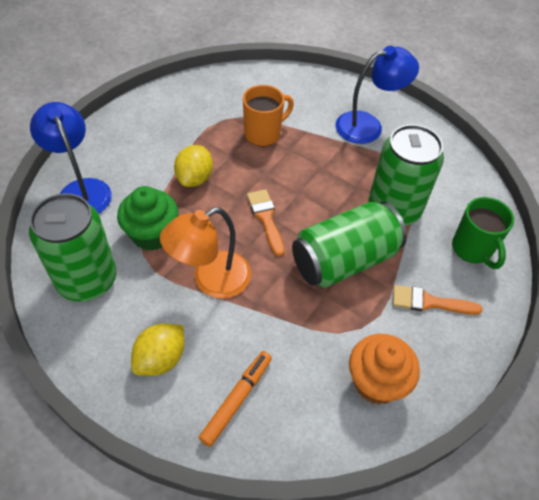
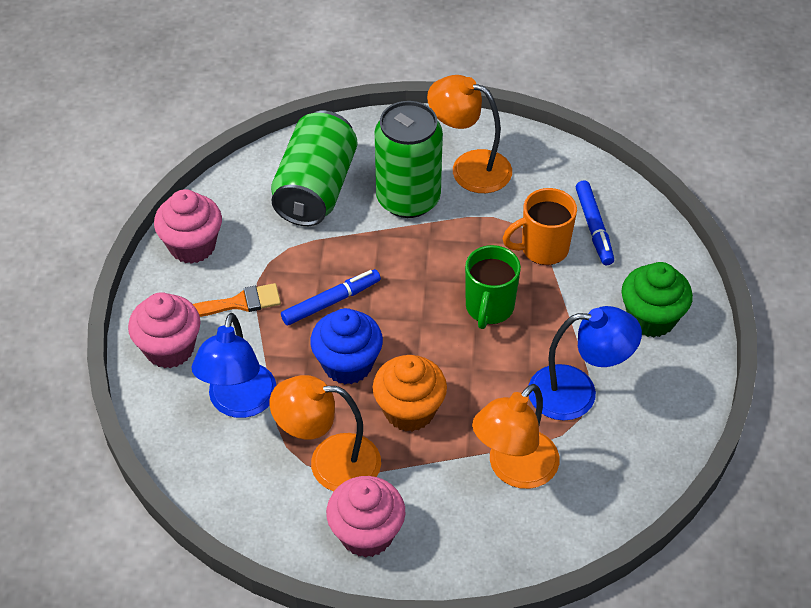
blue cupcake: 0 -> 1
blue marker: 0 -> 2
green can: 3 -> 2
orange brush: 2 -> 1
orange lamp: 1 -> 3
orange marker: 1 -> 0
pink cupcake: 0 -> 3
yellow lemon: 2 -> 0

